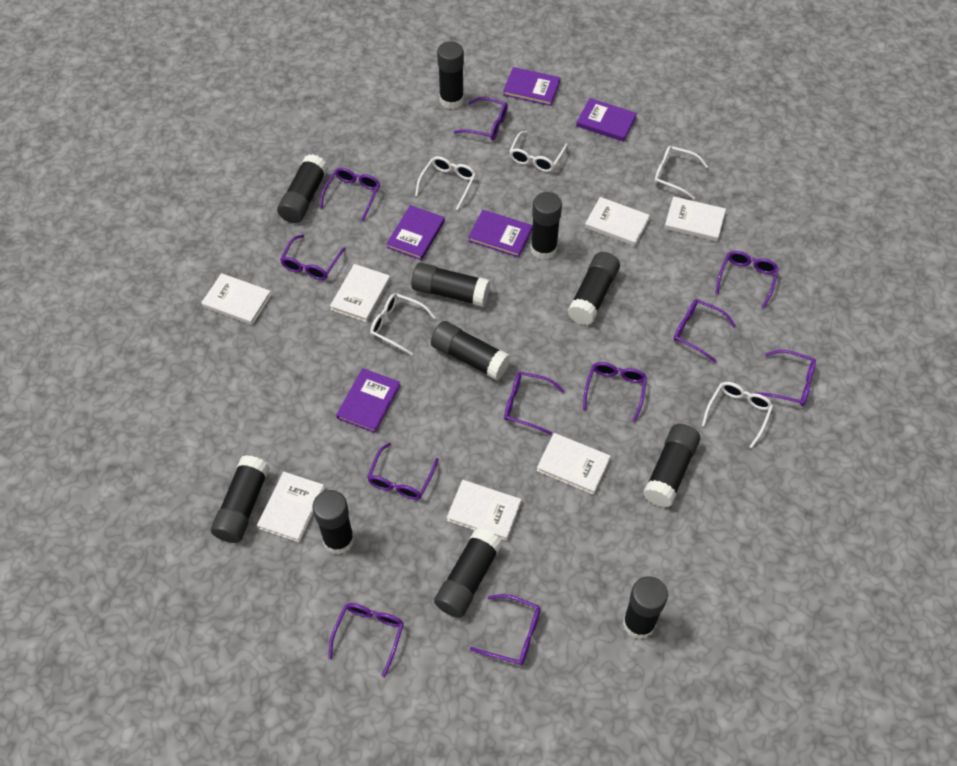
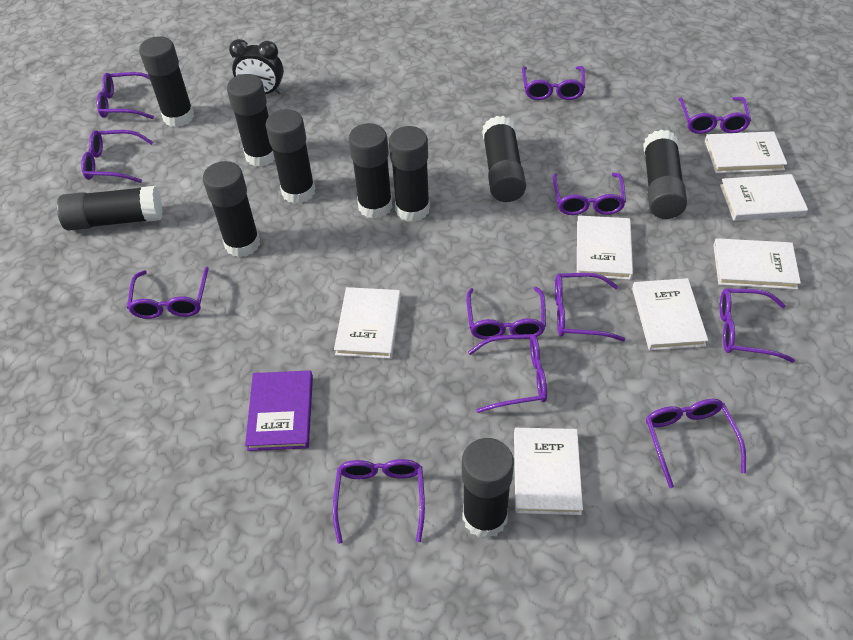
black clock: 0 -> 1
black glue stick: 11 -> 10
purple book: 5 -> 1
purple glasses: 11 -> 12
white glasses: 5 -> 0

